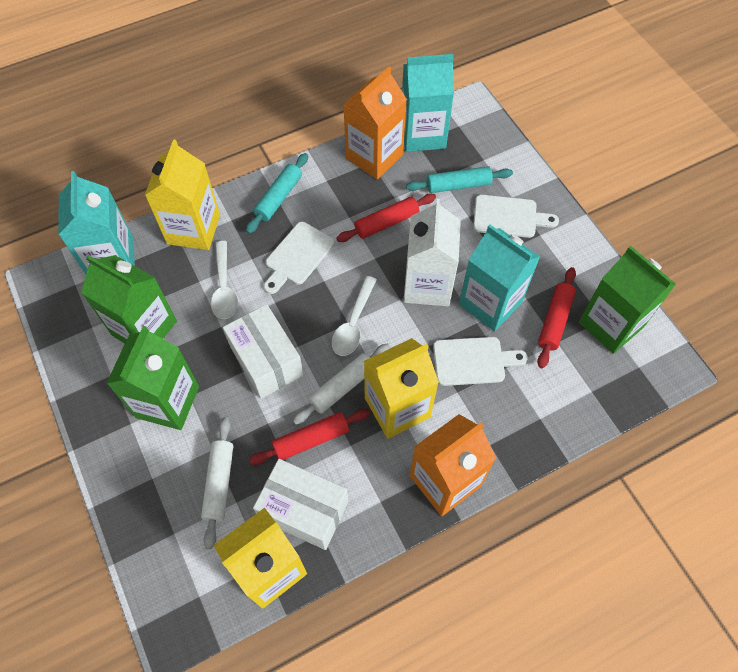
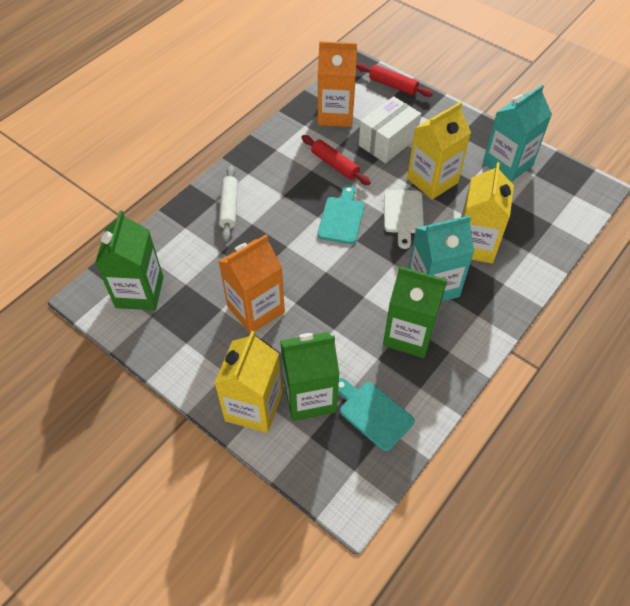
red rolling pin: 3 -> 2
turquoise carton: 3 -> 2
turquoise cutting board: 0 -> 2
turquoise rolling pin: 2 -> 0
white box: 2 -> 1
white carton: 1 -> 0
white cutting board: 3 -> 1
white rolling pin: 2 -> 1
white spoon: 2 -> 0

